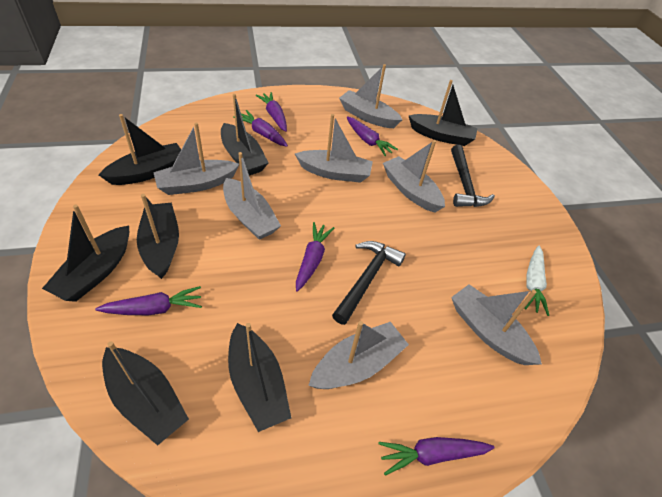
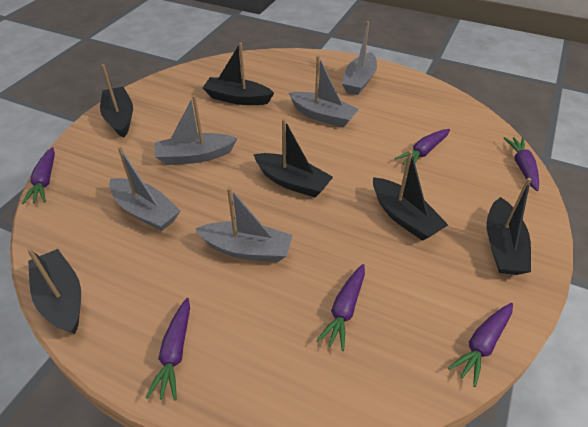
black boat: 7 -> 6
black hammer: 2 -> 0
grey boat: 7 -> 5
white carrot: 1 -> 0

